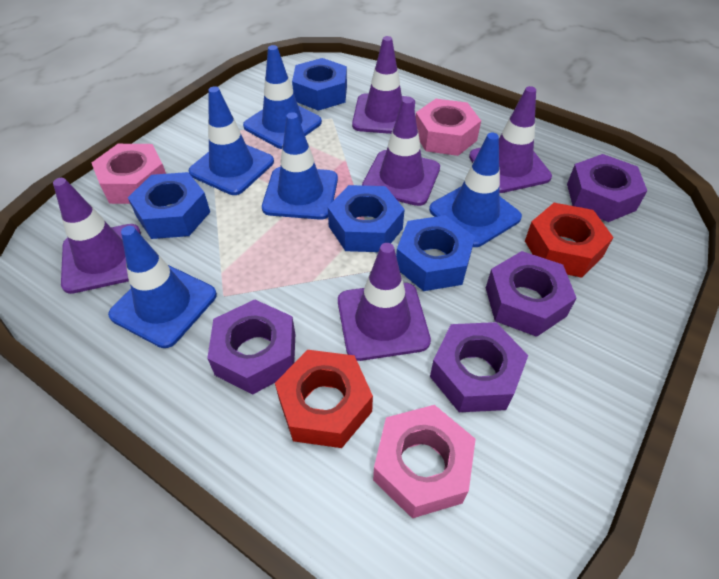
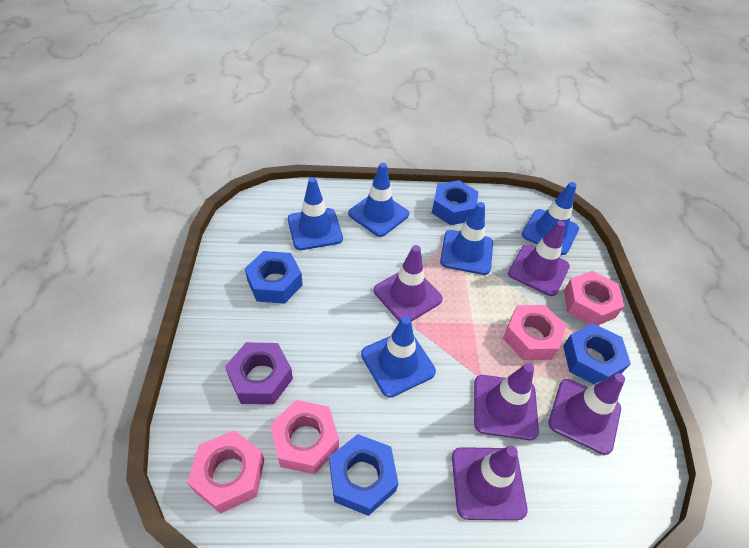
pink nut: 3 -> 4
purple nut: 4 -> 1
red nut: 2 -> 0

